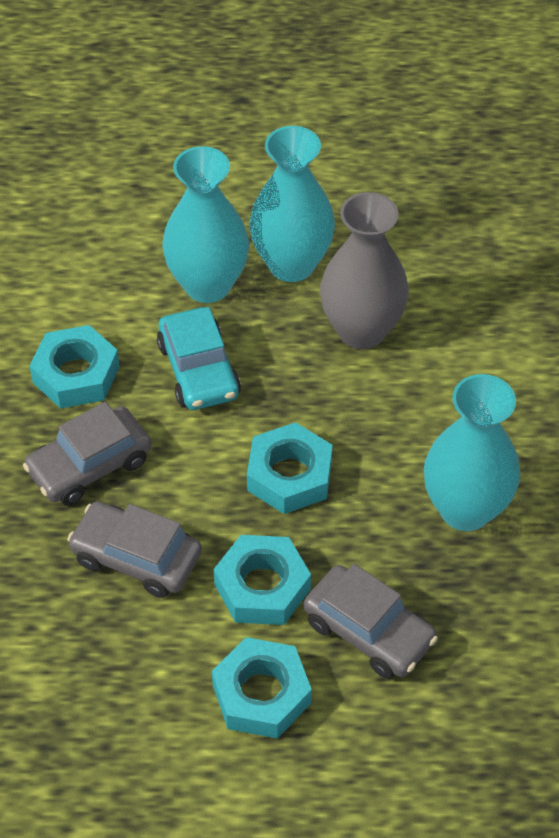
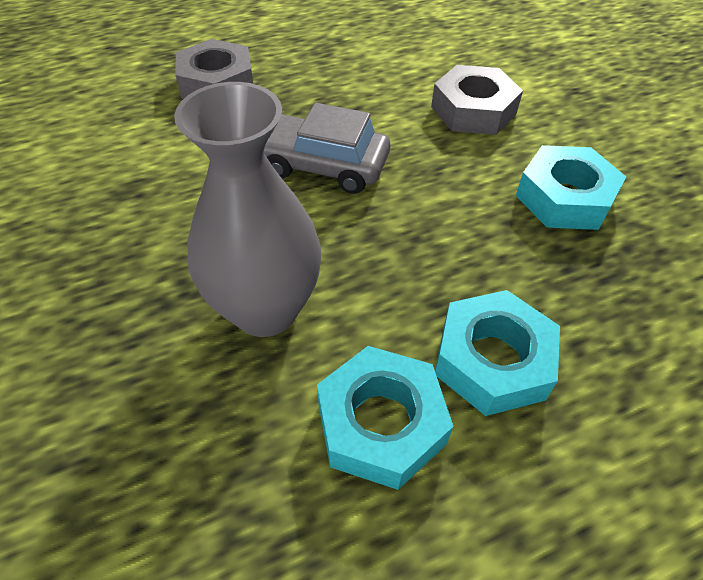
grey car: 3 -> 1
grey nut: 0 -> 2
turquoise car: 1 -> 0
turquoise nut: 4 -> 3
turquoise vase: 3 -> 0

